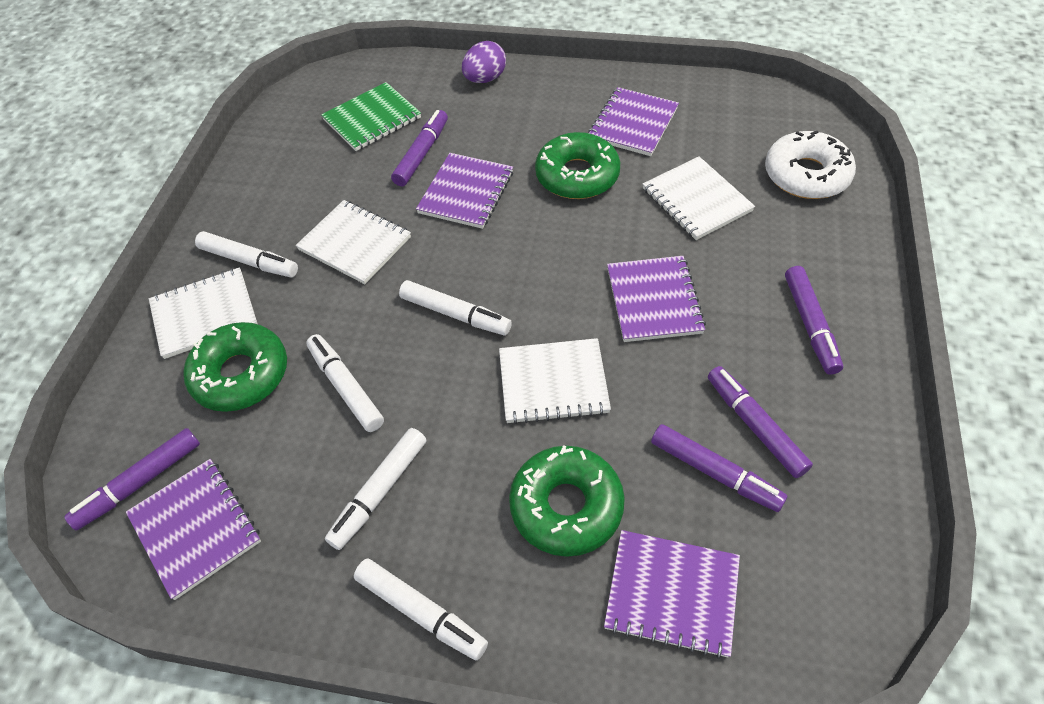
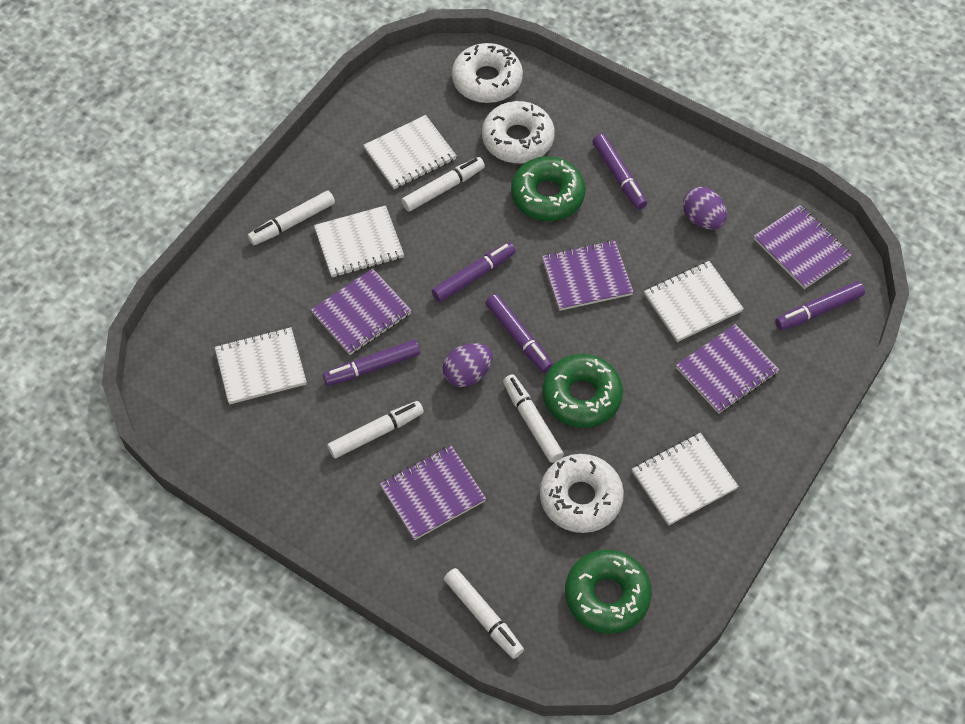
green notebook: 1 -> 0
purple egg: 1 -> 2
white donut: 1 -> 3
white notebook: 4 -> 5

